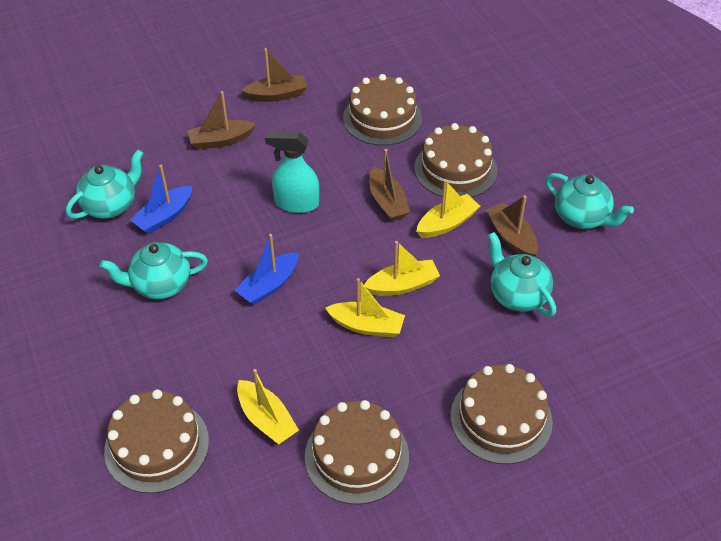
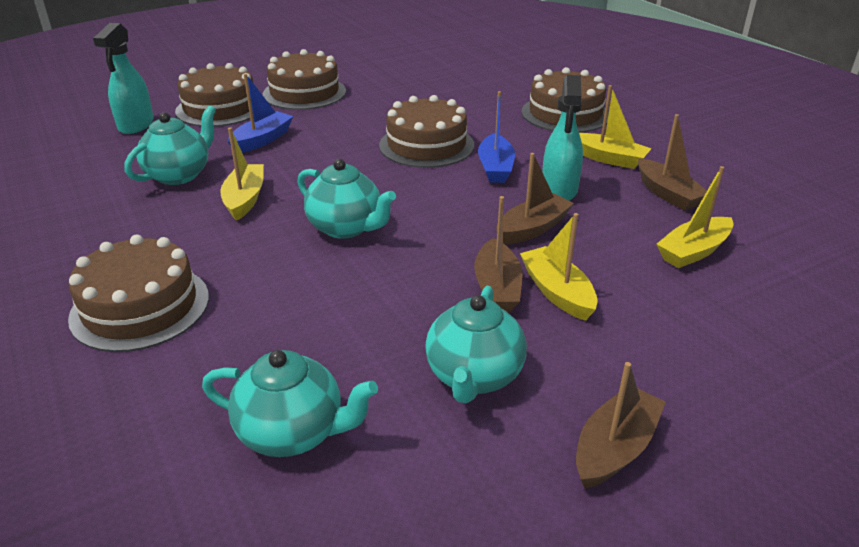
turquoise spray bottle: 1 -> 2

